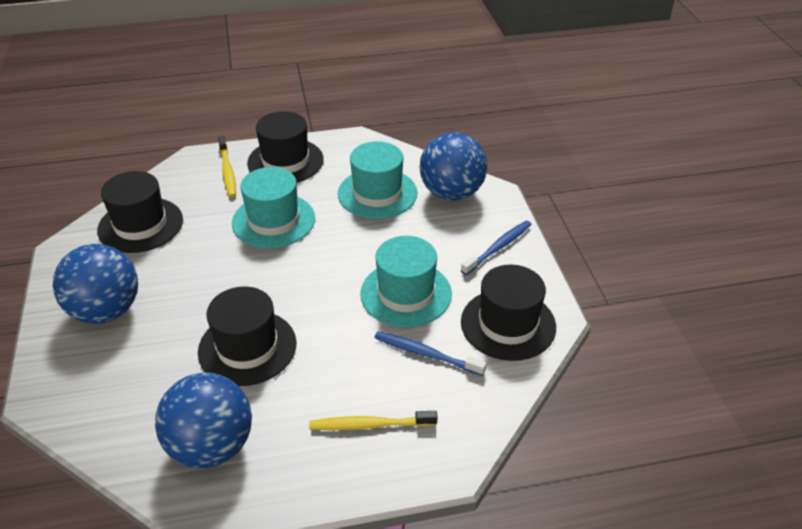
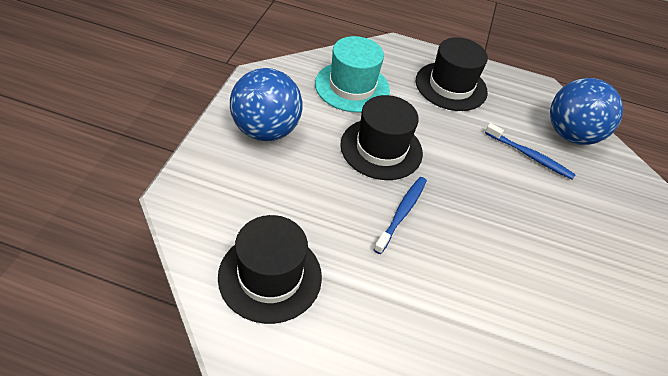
black hat: 4 -> 3
blue ball: 3 -> 2
turquoise hat: 3 -> 1
yellow toothbrush: 2 -> 0

